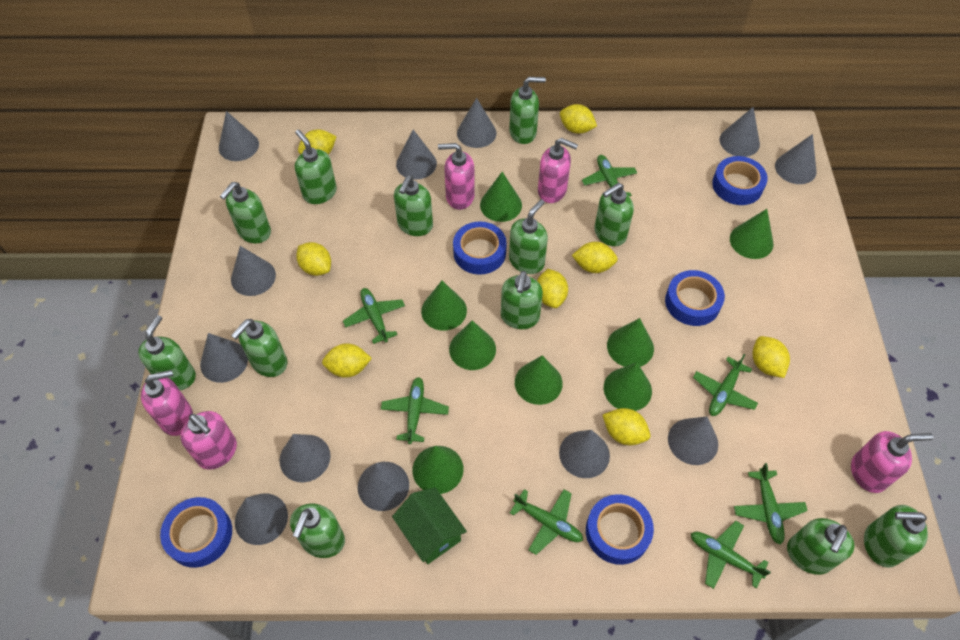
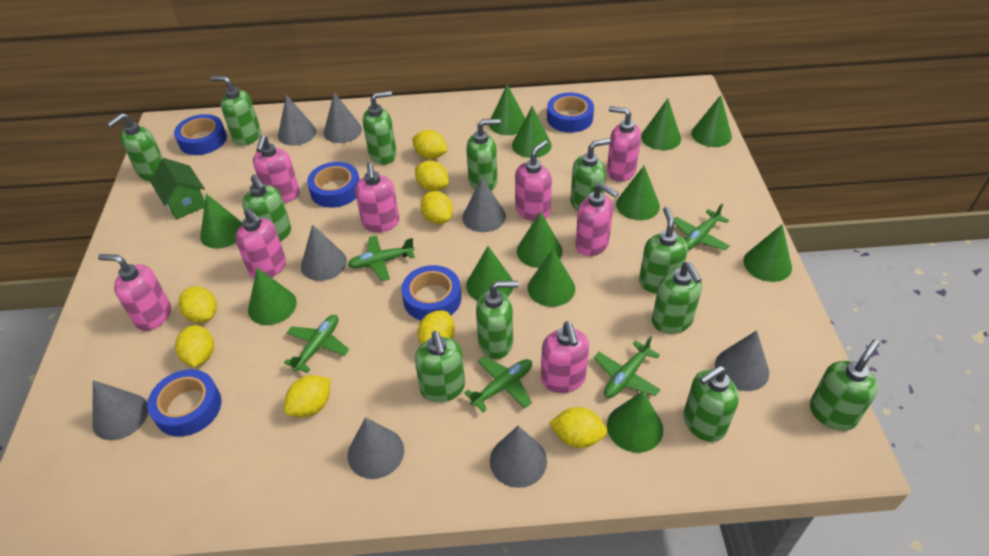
green cone: 8 -> 12
green plane: 7 -> 5
grey cone: 12 -> 8
pink soap dispenser: 5 -> 8

